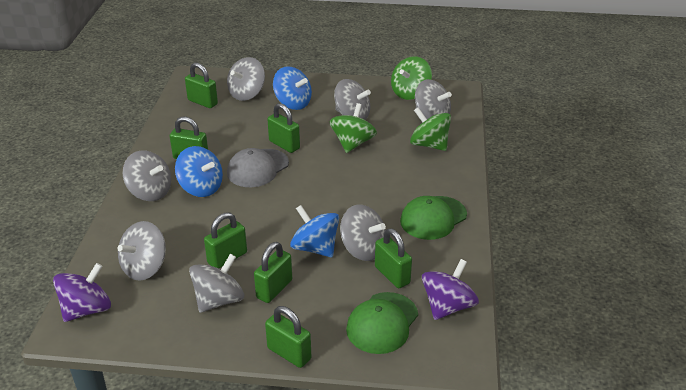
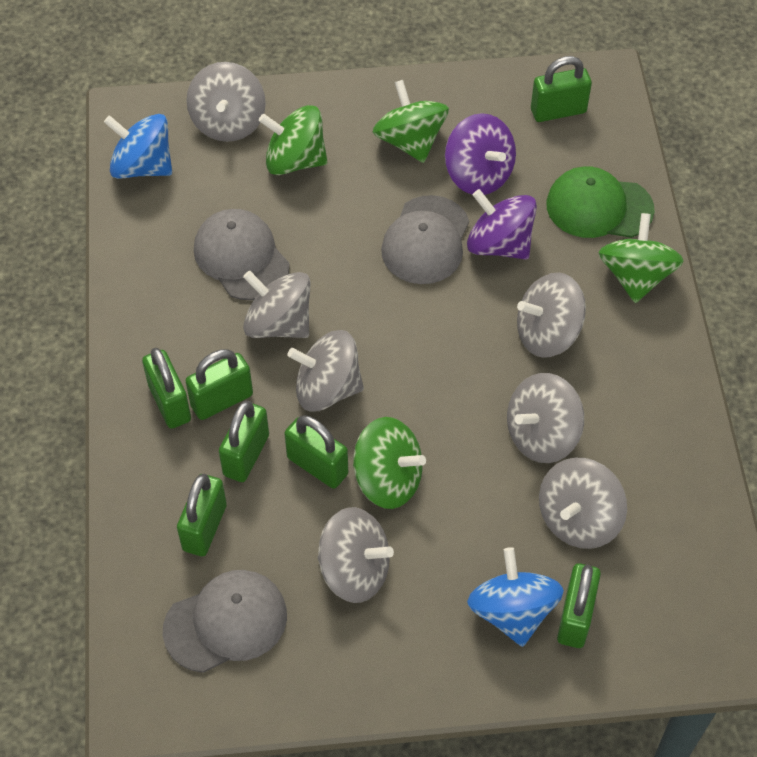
blue spinning top: 3 -> 2
green cap: 2 -> 1
green spinning top: 3 -> 4
grey cap: 1 -> 3

